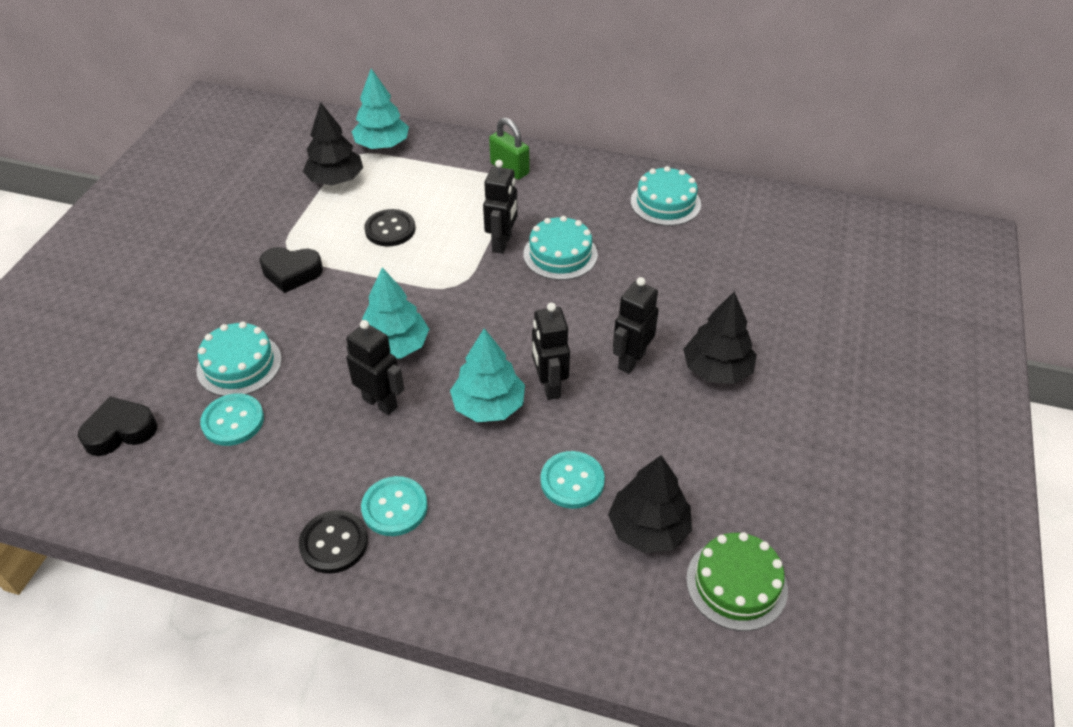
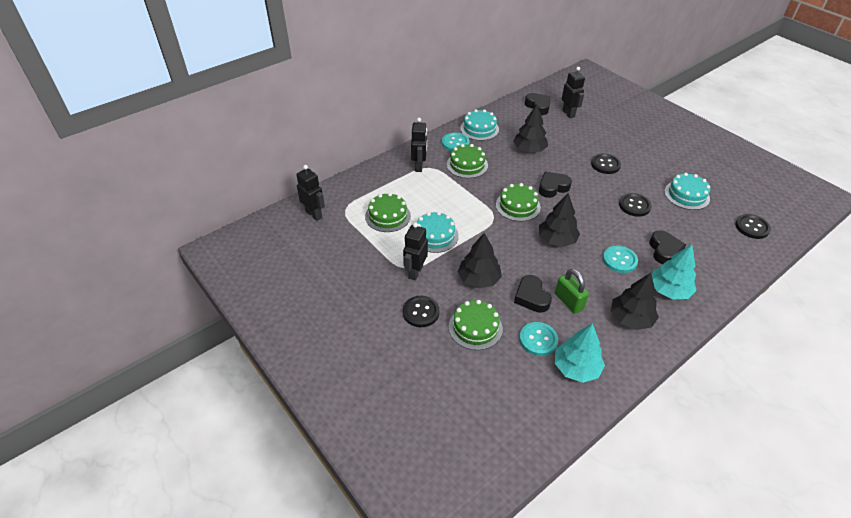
black button: 2 -> 4
black heart: 2 -> 4
black tree: 3 -> 4
green cake: 1 -> 4
turquoise tree: 3 -> 2

